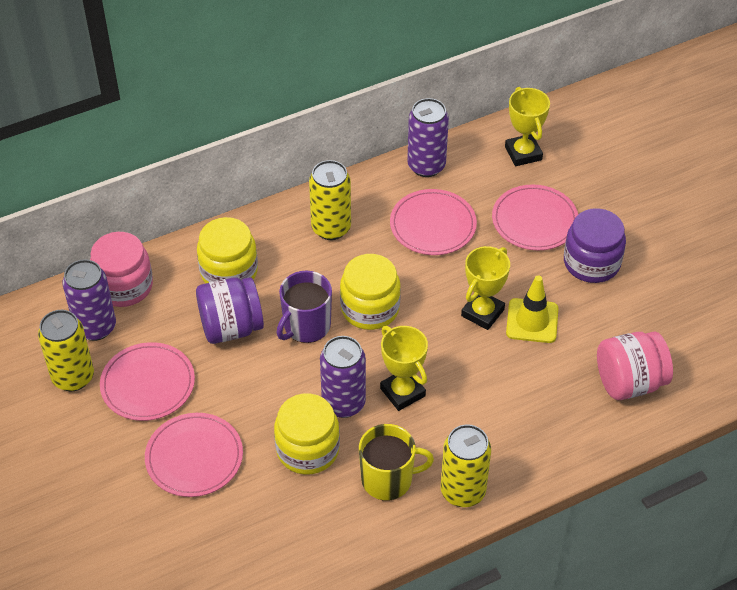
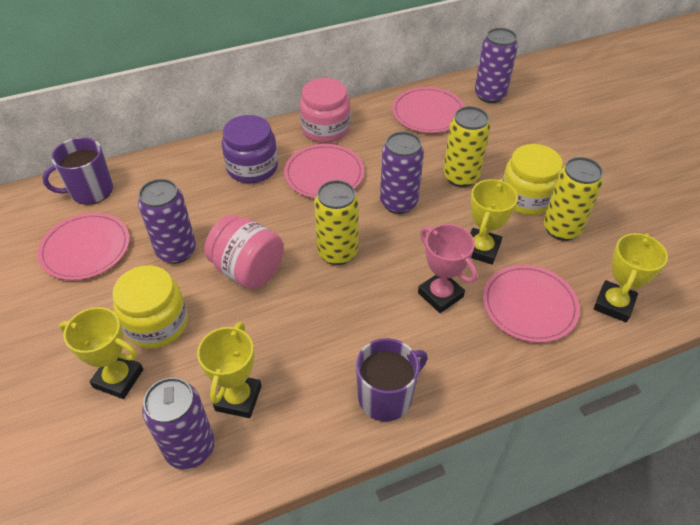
pink trophy: 0 -> 1
purple can: 3 -> 4
purple jar: 2 -> 1
purple mug: 1 -> 2
yellow jar: 3 -> 2
yellow mug: 1 -> 0
yellow traffic cone: 1 -> 0
yellow trophy: 3 -> 4

